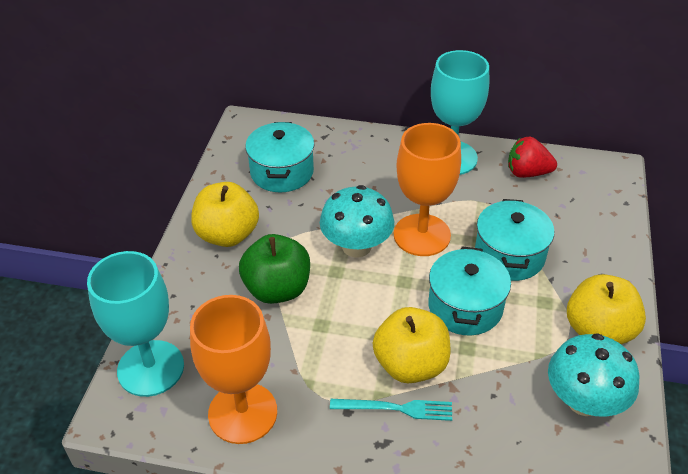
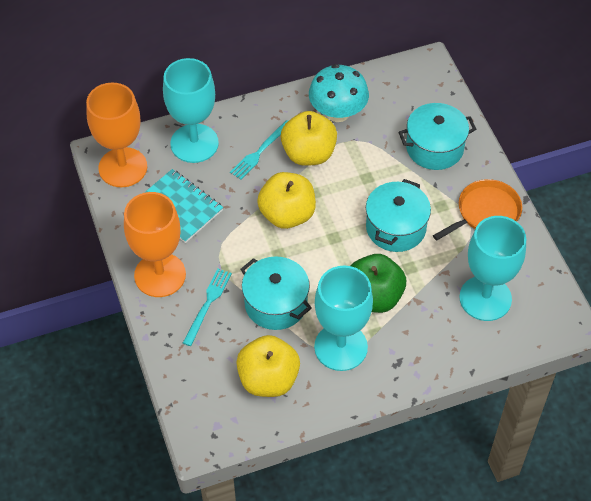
orange pan: 0 -> 1
red strawberry: 1 -> 0
turquoise fork: 1 -> 2
turquoise goblet: 2 -> 3
turquoise mushroom: 2 -> 1
turquoise notebook: 0 -> 1

